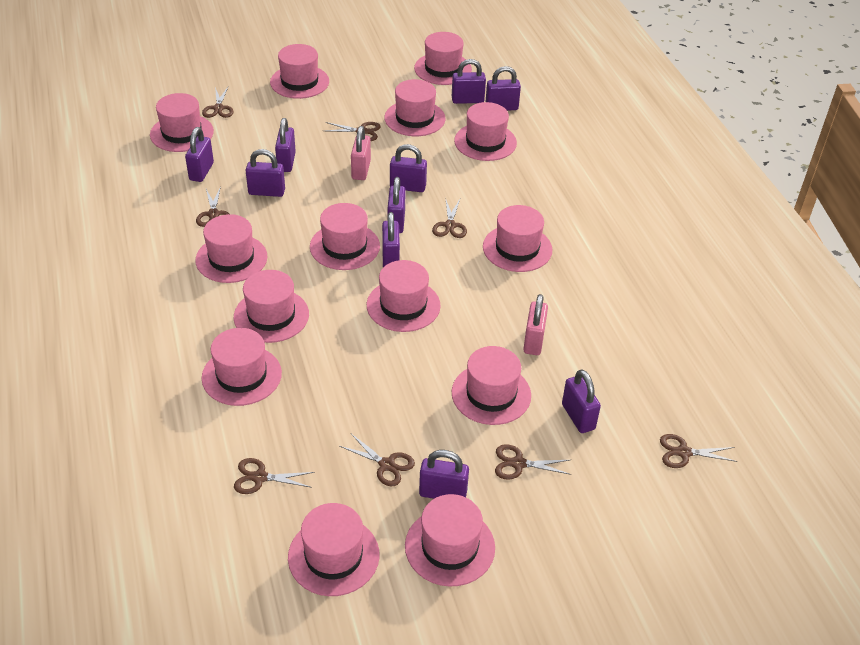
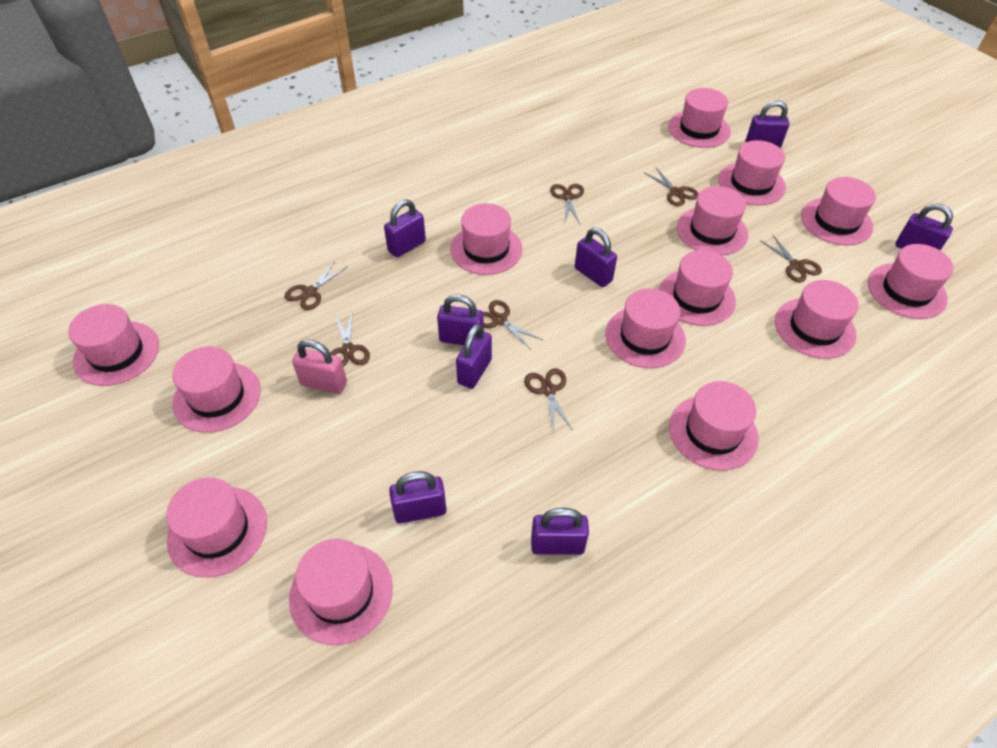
brown scissors: 8 -> 7
pink padlock: 2 -> 1
purple padlock: 10 -> 8

